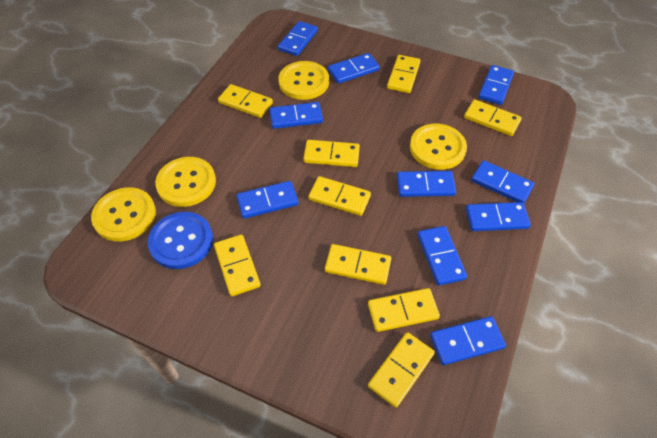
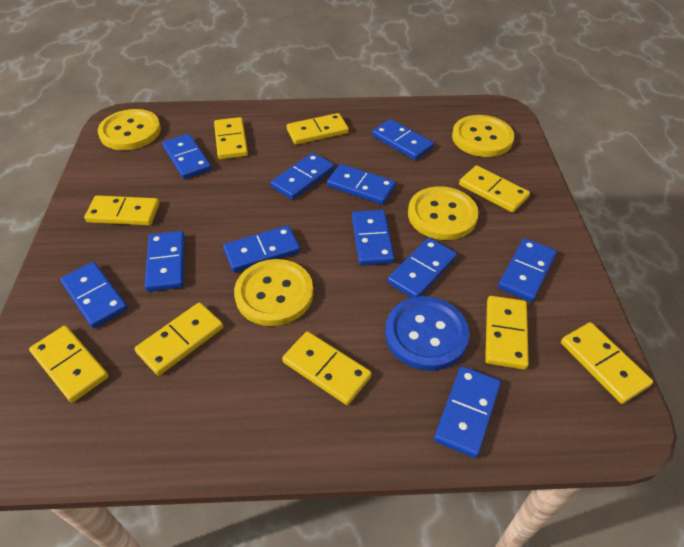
blue domino: 10 -> 11

